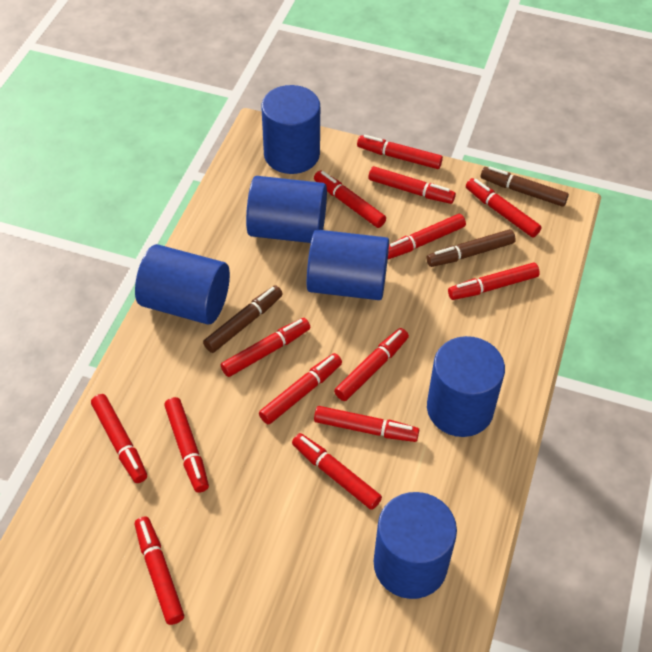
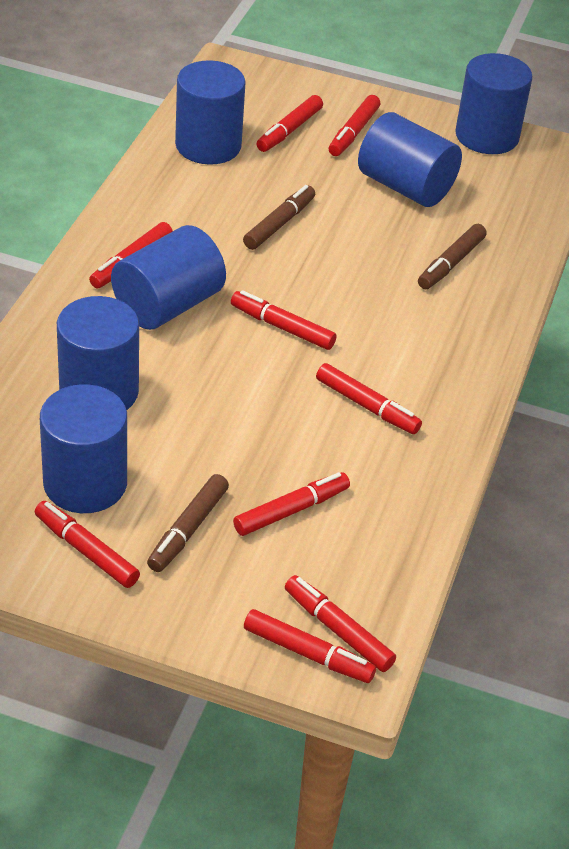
red marker: 14 -> 9

